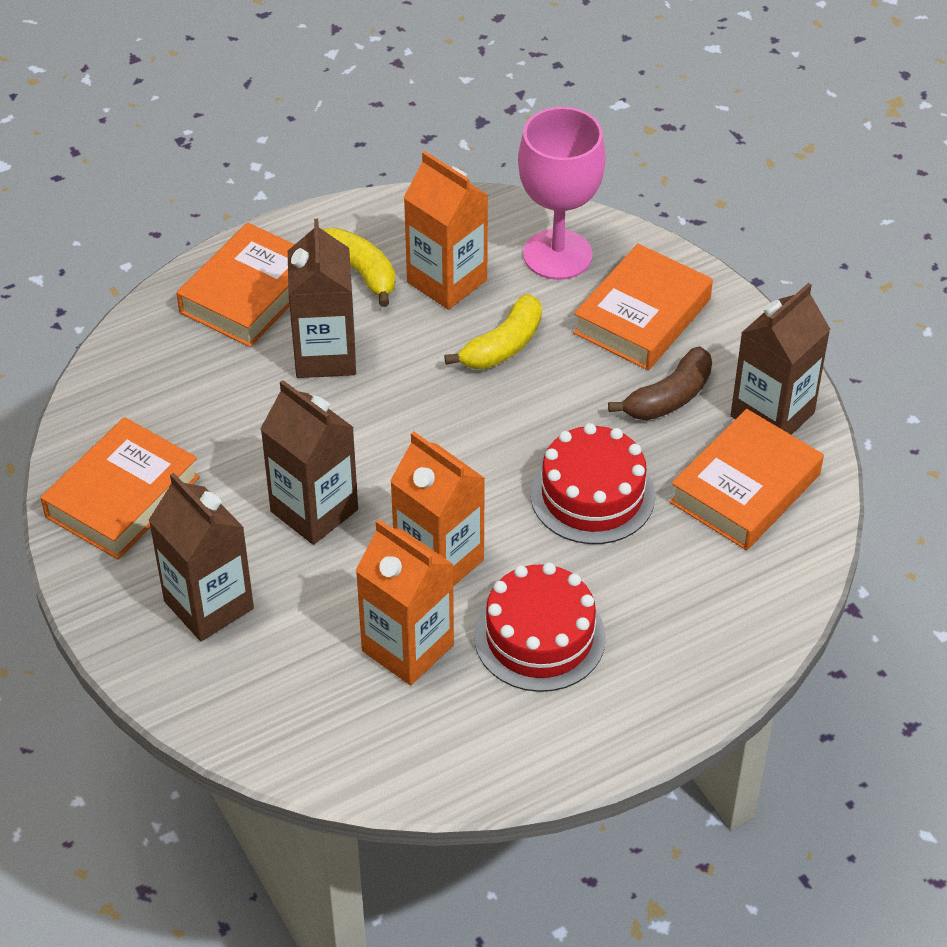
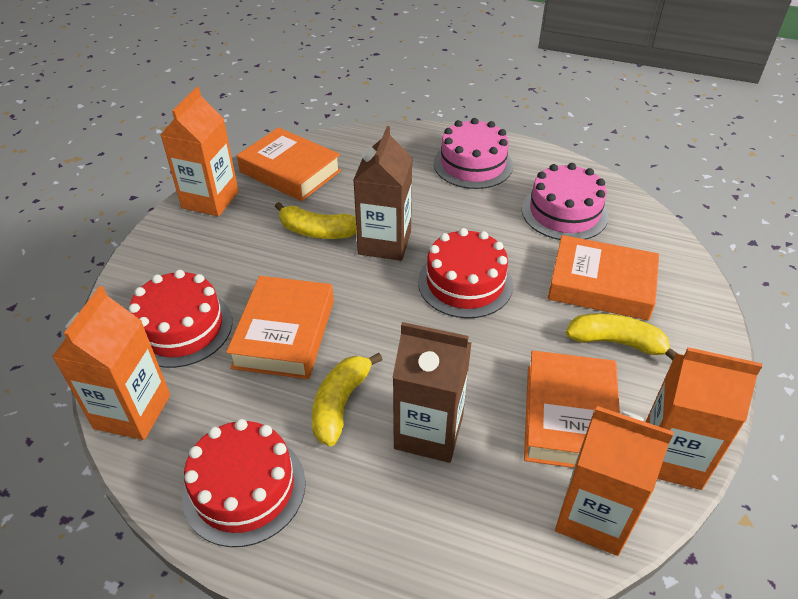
brown banana: 1 -> 0
brown carton: 4 -> 2
orange carton: 3 -> 4
pink cake: 0 -> 2
pink goblet: 1 -> 0
red cake: 2 -> 3
yellow banana: 2 -> 3

